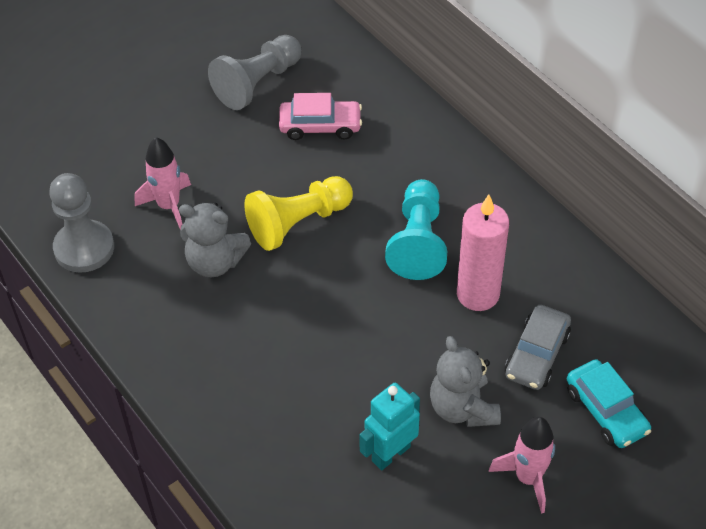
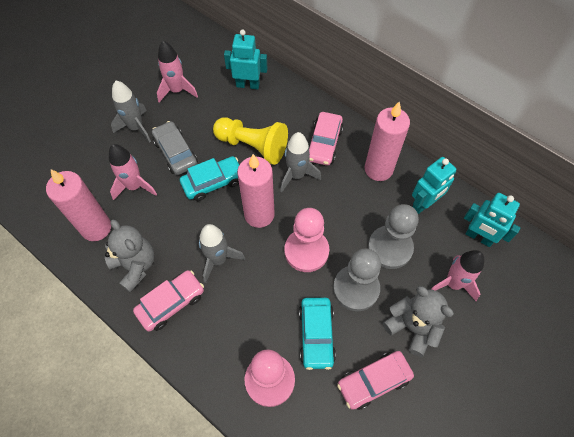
grey rocket: 0 -> 3
pink candle: 1 -> 3
pink car: 1 -> 3
pink pawn: 0 -> 2
pink rocket: 2 -> 3
turquoise car: 1 -> 2
turquoise pawn: 1 -> 0
turquoise robot: 1 -> 3

